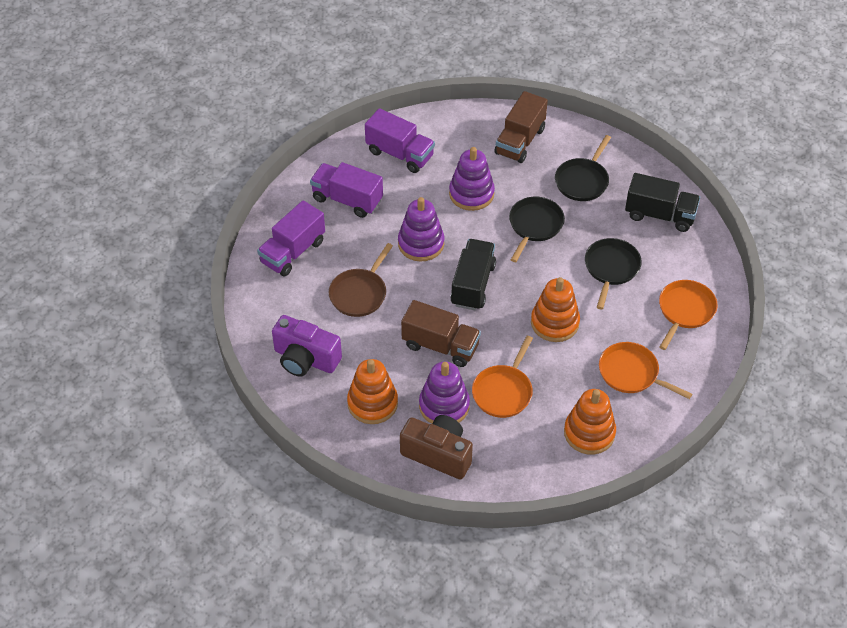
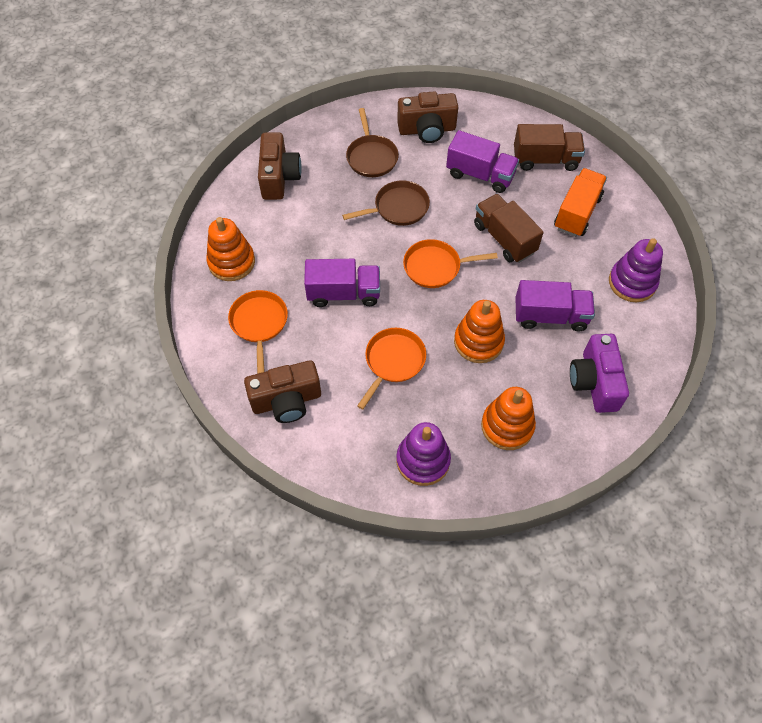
black pan: 3 -> 0
black truck: 2 -> 0
brown camera: 1 -> 3
brown pan: 1 -> 2
orange truck: 0 -> 1
purple stacking toy: 3 -> 2

